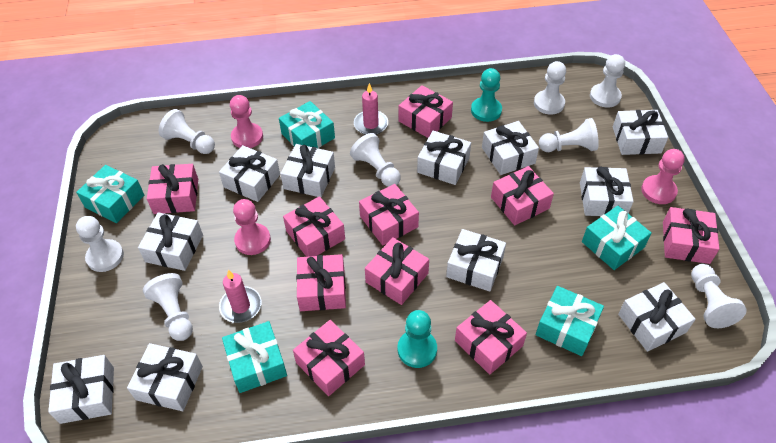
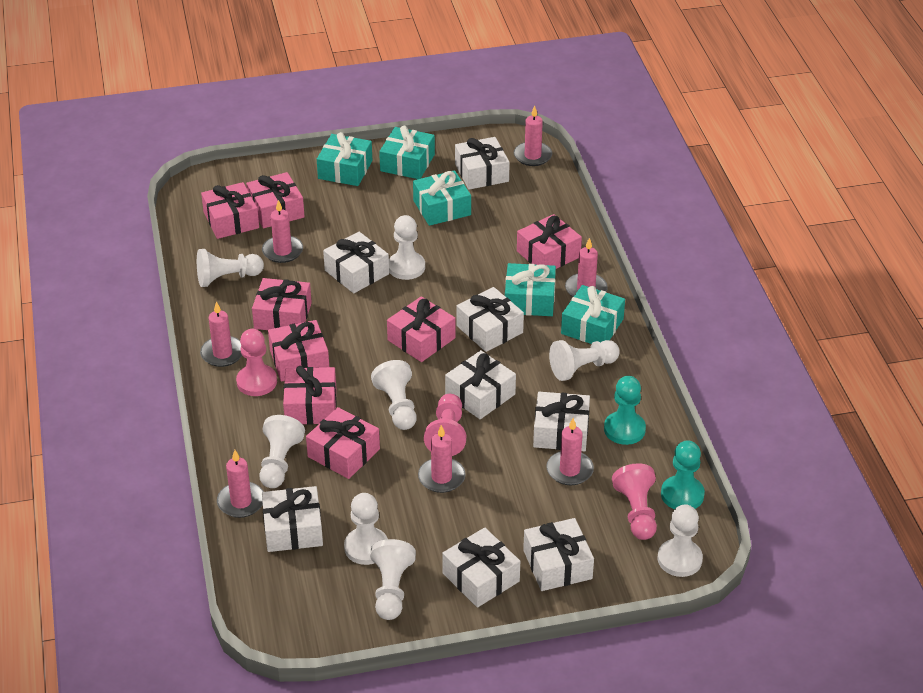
pink candle: 2 -> 7
pink gift: 10 -> 8
white gift: 11 -> 8

